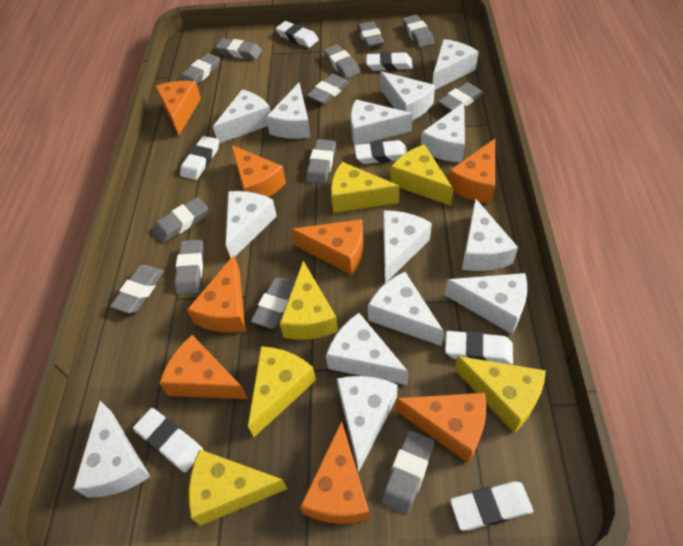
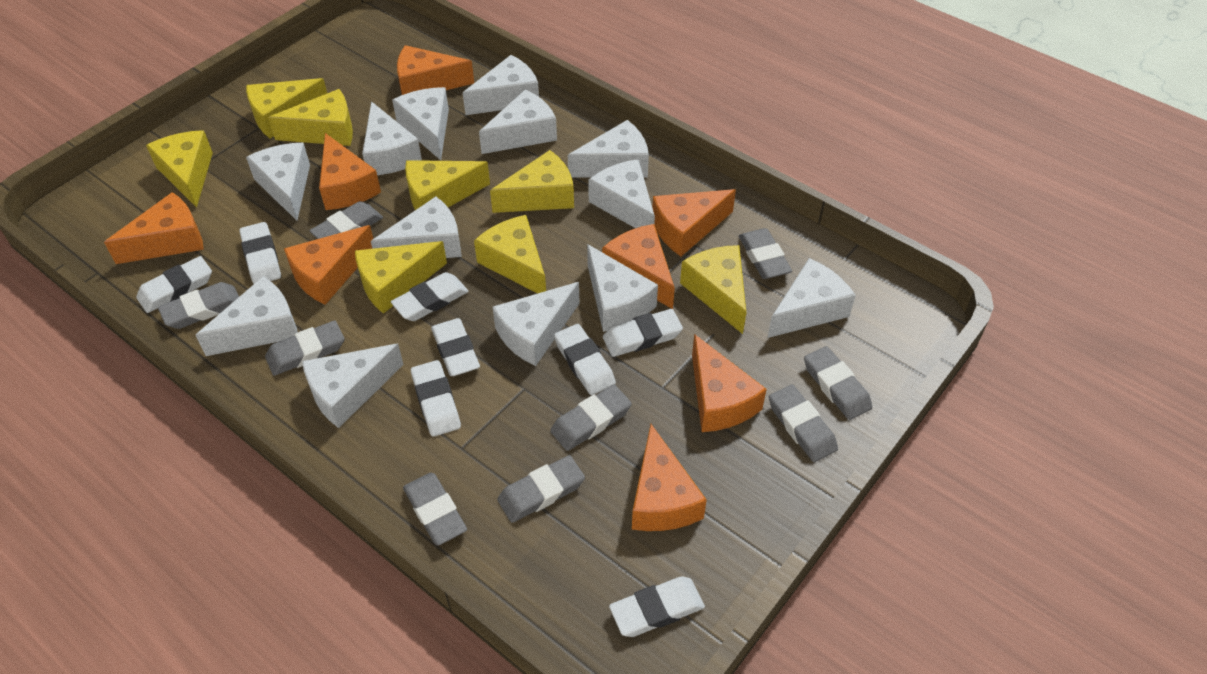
grey eraser: 13 -> 9
white cheese: 14 -> 13
white eraser: 7 -> 8
yellow cheese: 6 -> 8

